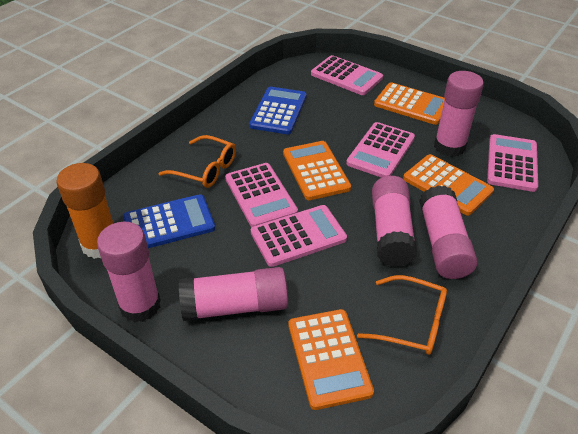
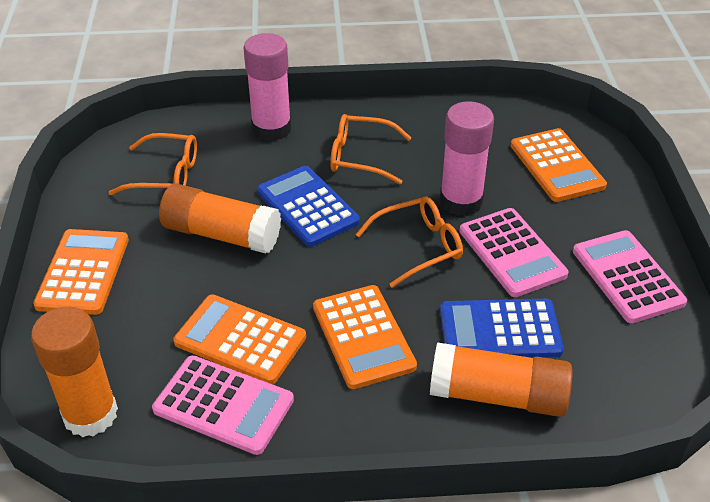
orange glasses: 2 -> 3
orange glue stick: 1 -> 3
pink calculator: 5 -> 3
pink glue stick: 5 -> 2

